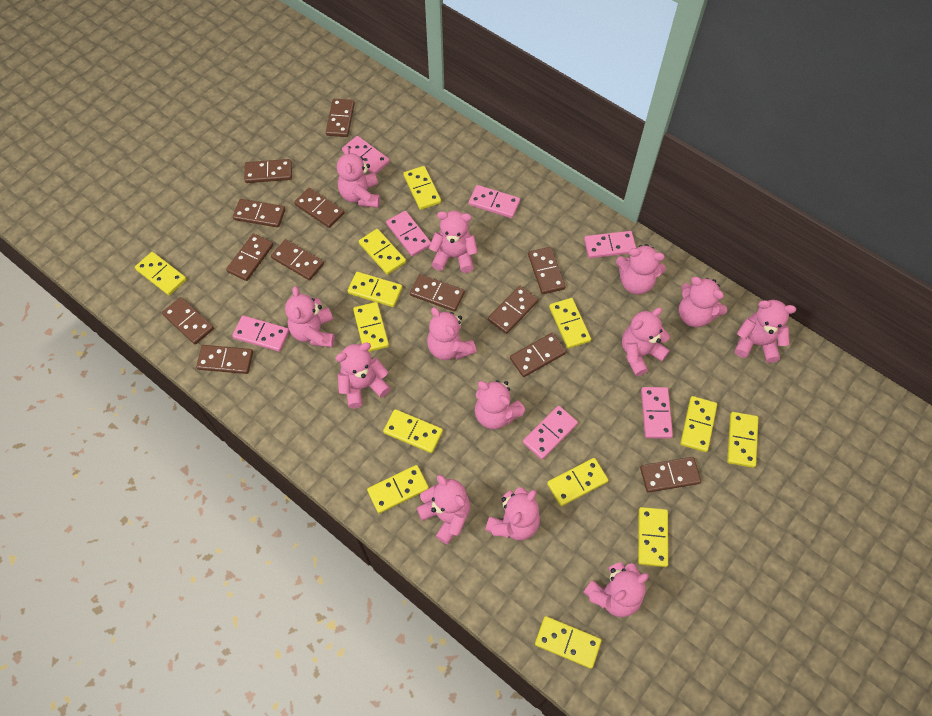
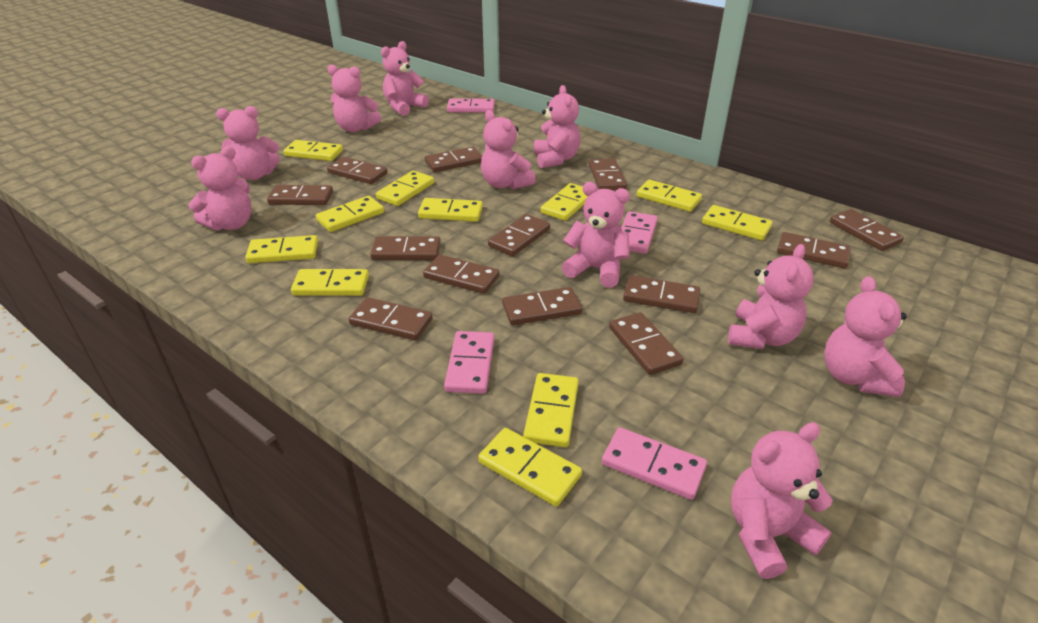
pink domino: 7 -> 4
pink teddy bear: 13 -> 10
yellow domino: 13 -> 11

